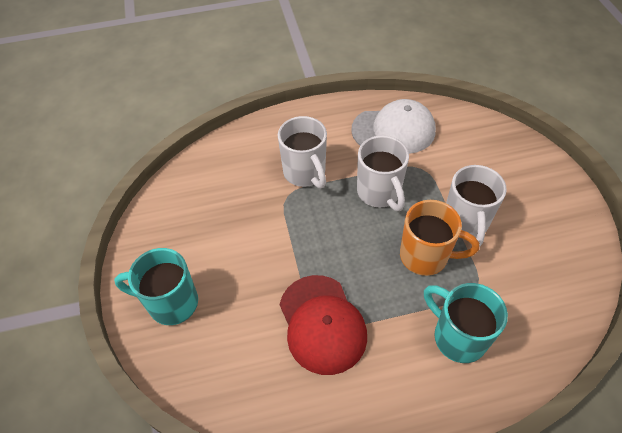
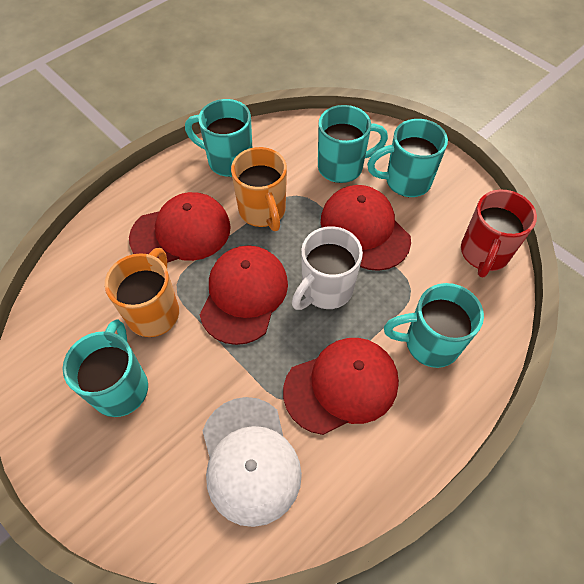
orange mug: 1 -> 2
red cap: 1 -> 4
red mug: 0 -> 1
turquoise mug: 2 -> 5
white mug: 3 -> 1

